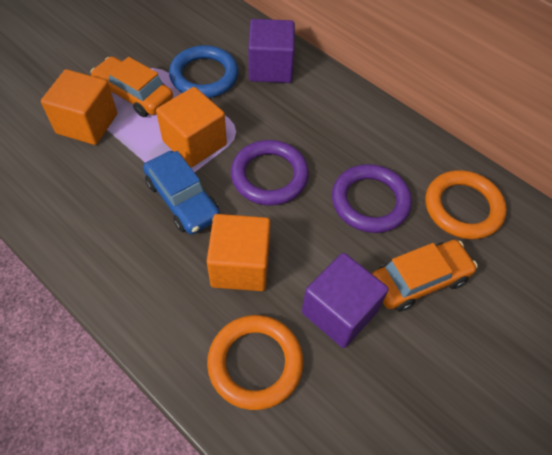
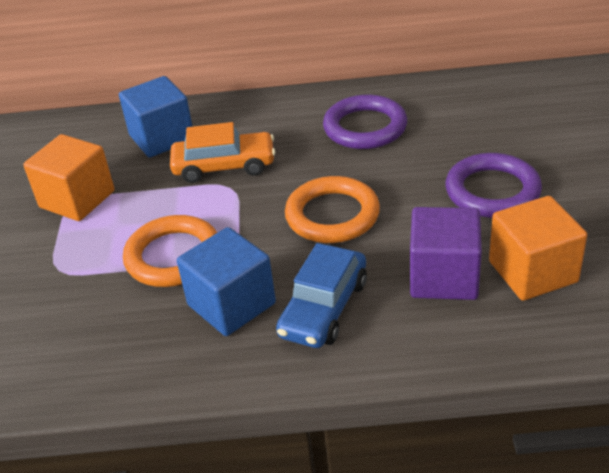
blue cube: 0 -> 2
blue ring: 1 -> 0
orange car: 2 -> 1
orange cube: 3 -> 2
purple cube: 2 -> 1

